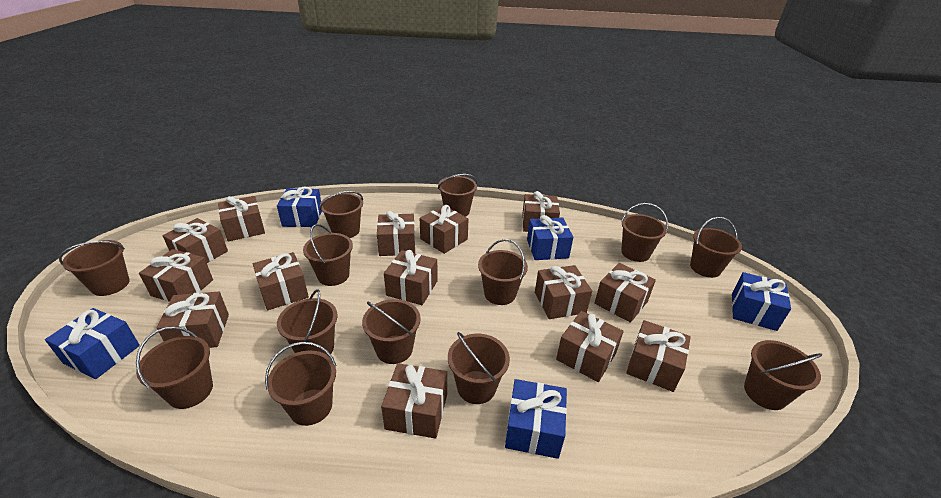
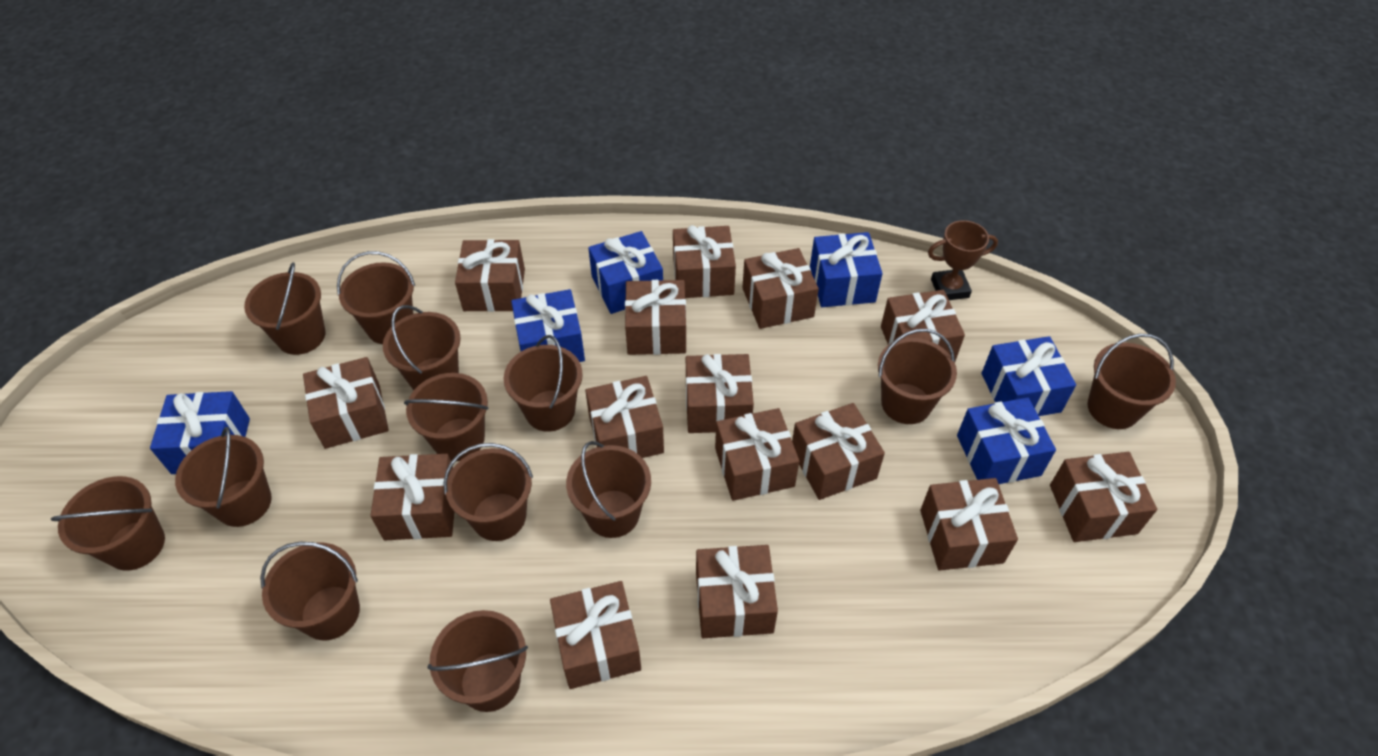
blue gift: 5 -> 6
brown gift: 14 -> 15
brown trophy: 0 -> 1

